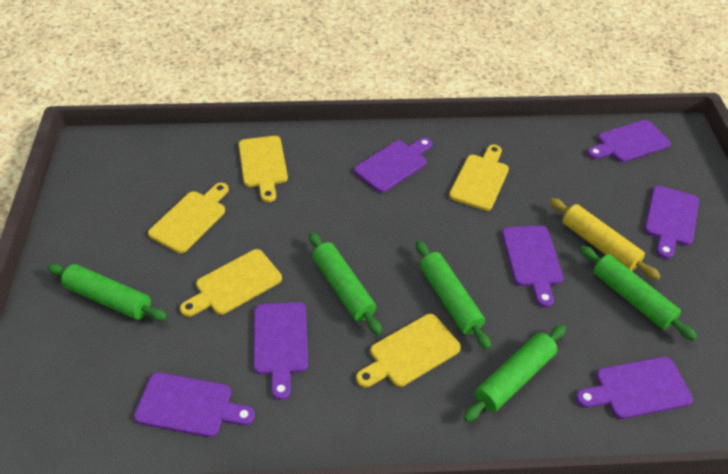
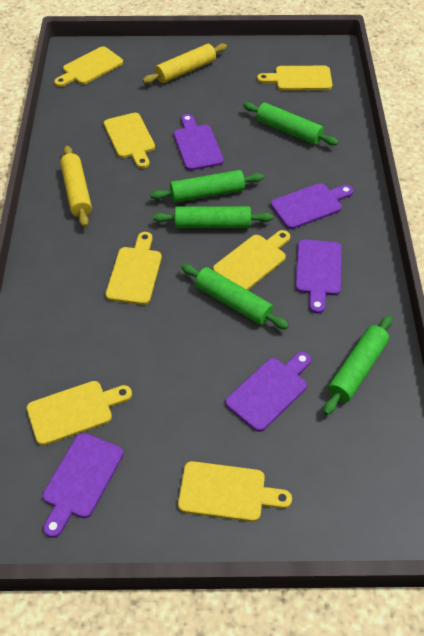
purple cutting board: 7 -> 5
yellow cutting board: 5 -> 7
yellow rolling pin: 1 -> 2

